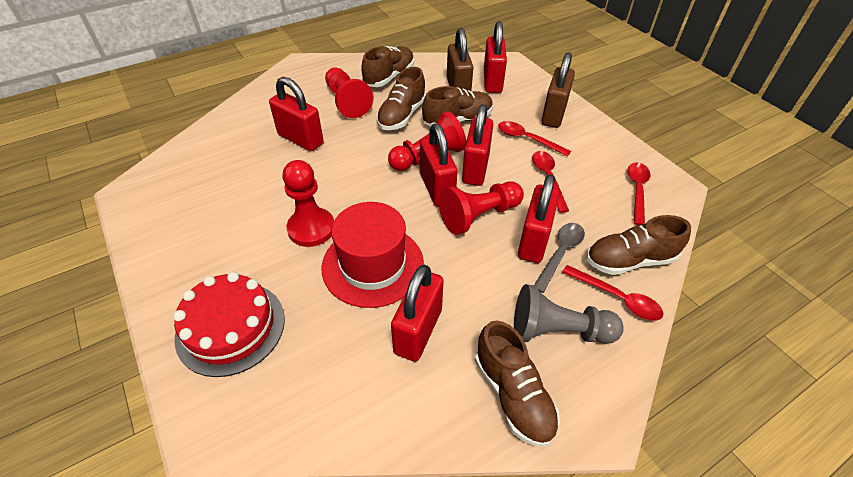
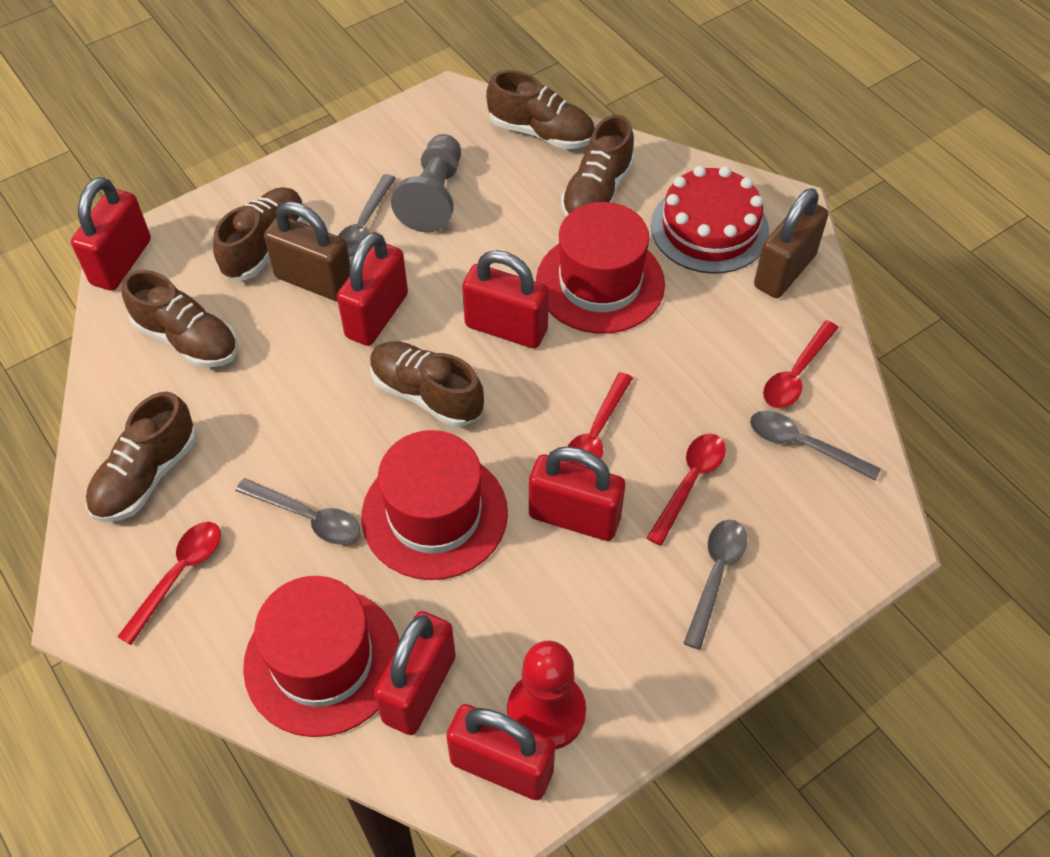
brown shoe: 5 -> 6
grey spoon: 1 -> 4
red hat: 1 -> 3
red pawn: 4 -> 1

